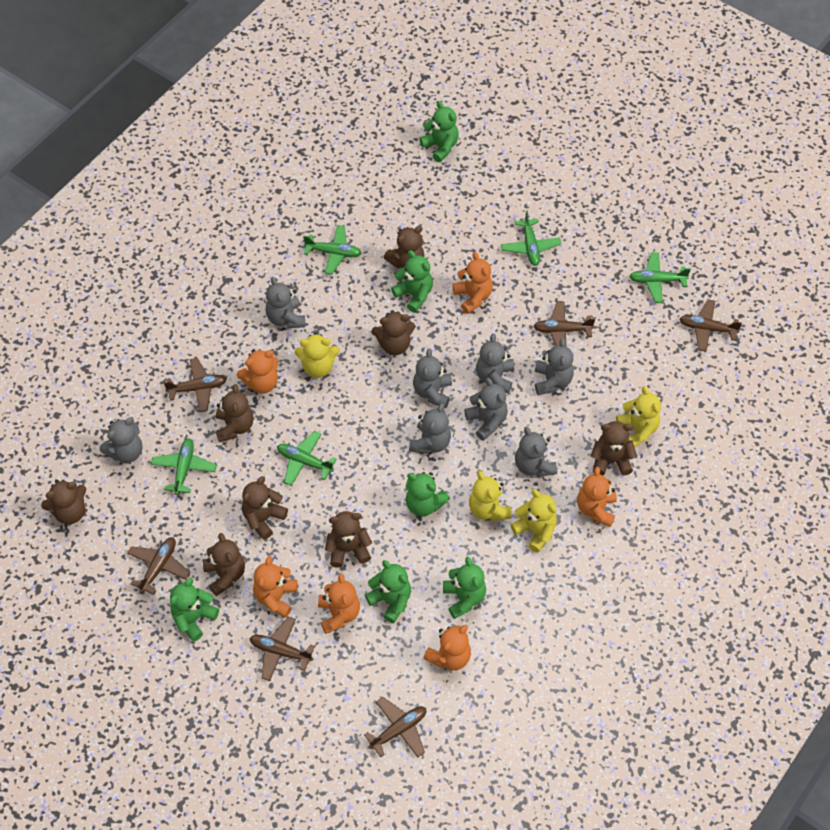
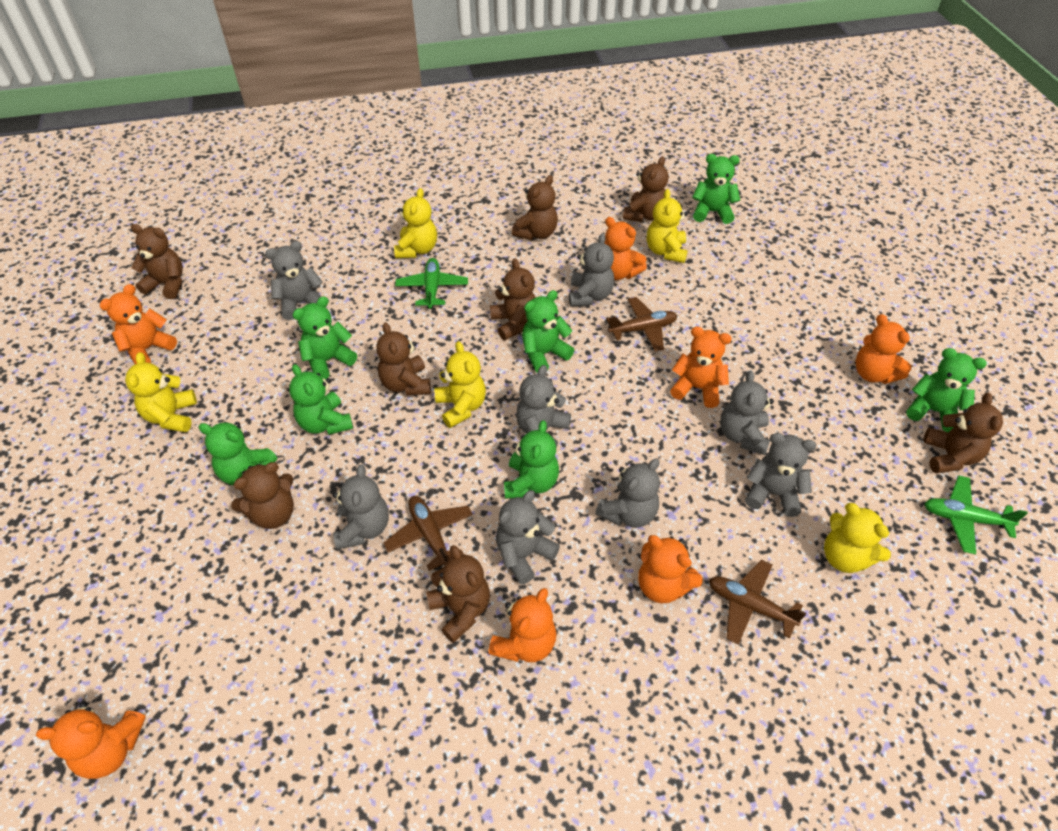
brown plane: 6 -> 3
green plane: 5 -> 2
green teddy bear: 6 -> 7
orange teddy bear: 6 -> 7
yellow teddy bear: 4 -> 5

